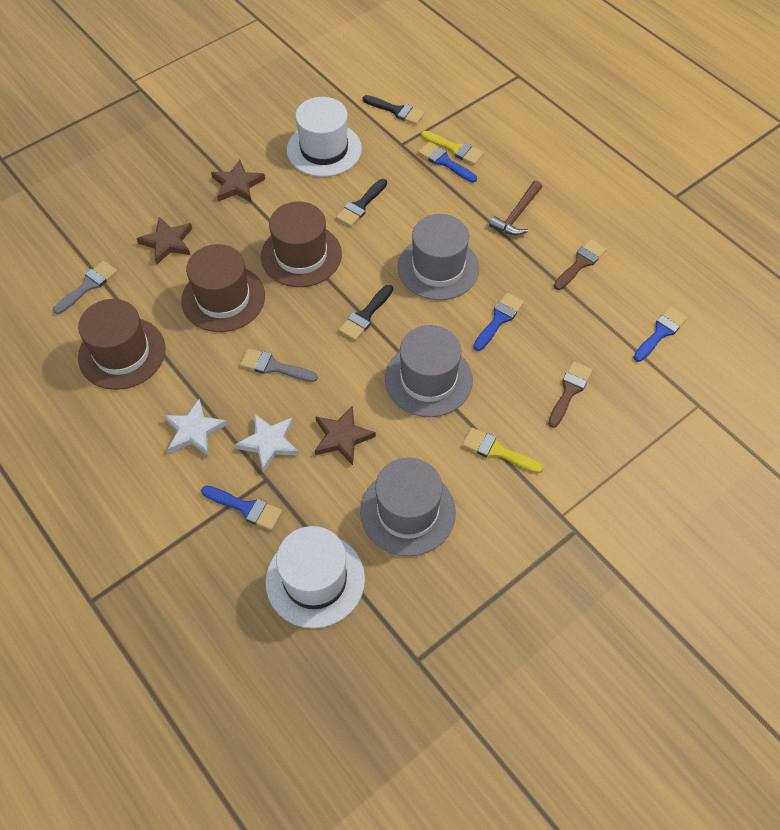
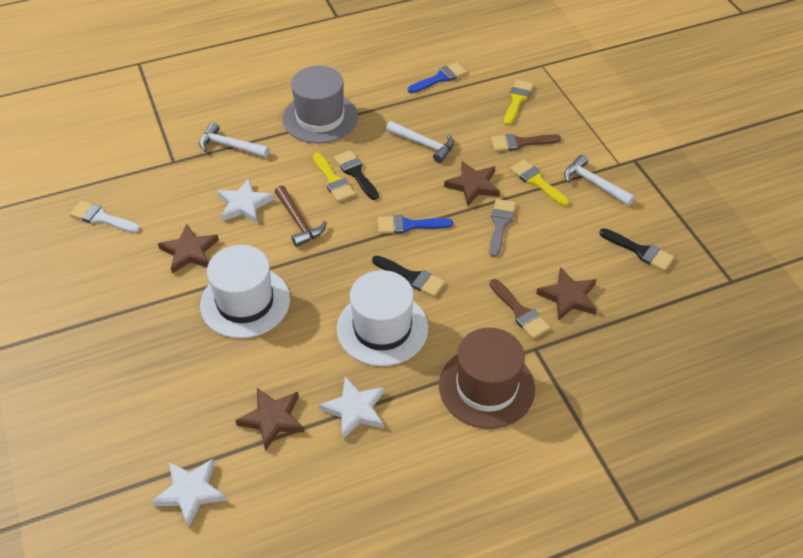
blue brush: 4 -> 2
brown hat: 3 -> 1
brown star: 3 -> 4
grey brush: 2 -> 1
grey hat: 3 -> 1
white brush: 0 -> 1
white hammer: 0 -> 3
white star: 2 -> 3
yellow brush: 2 -> 3

